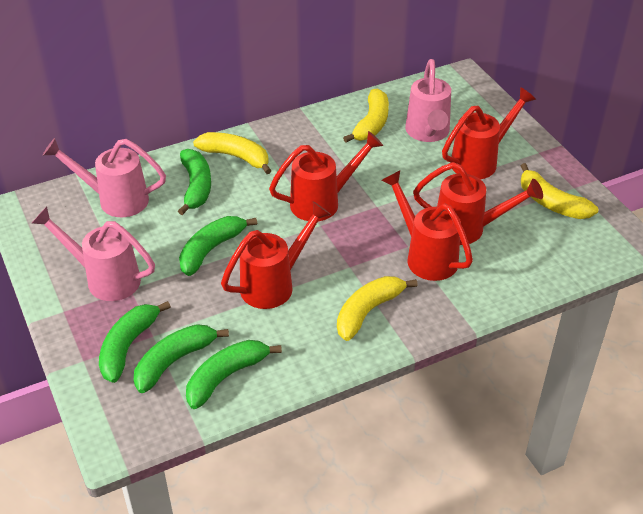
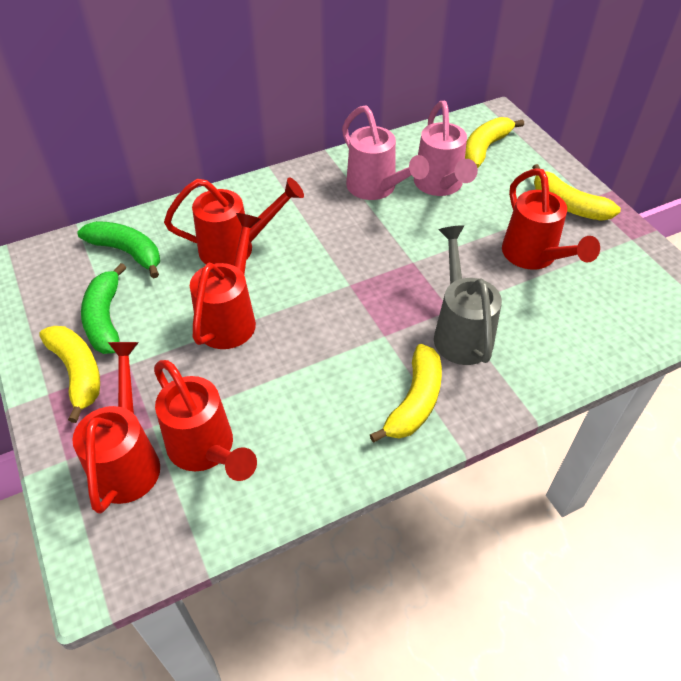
green banana: 5 -> 2
grey watering can: 0 -> 1
pink watering can: 3 -> 2

